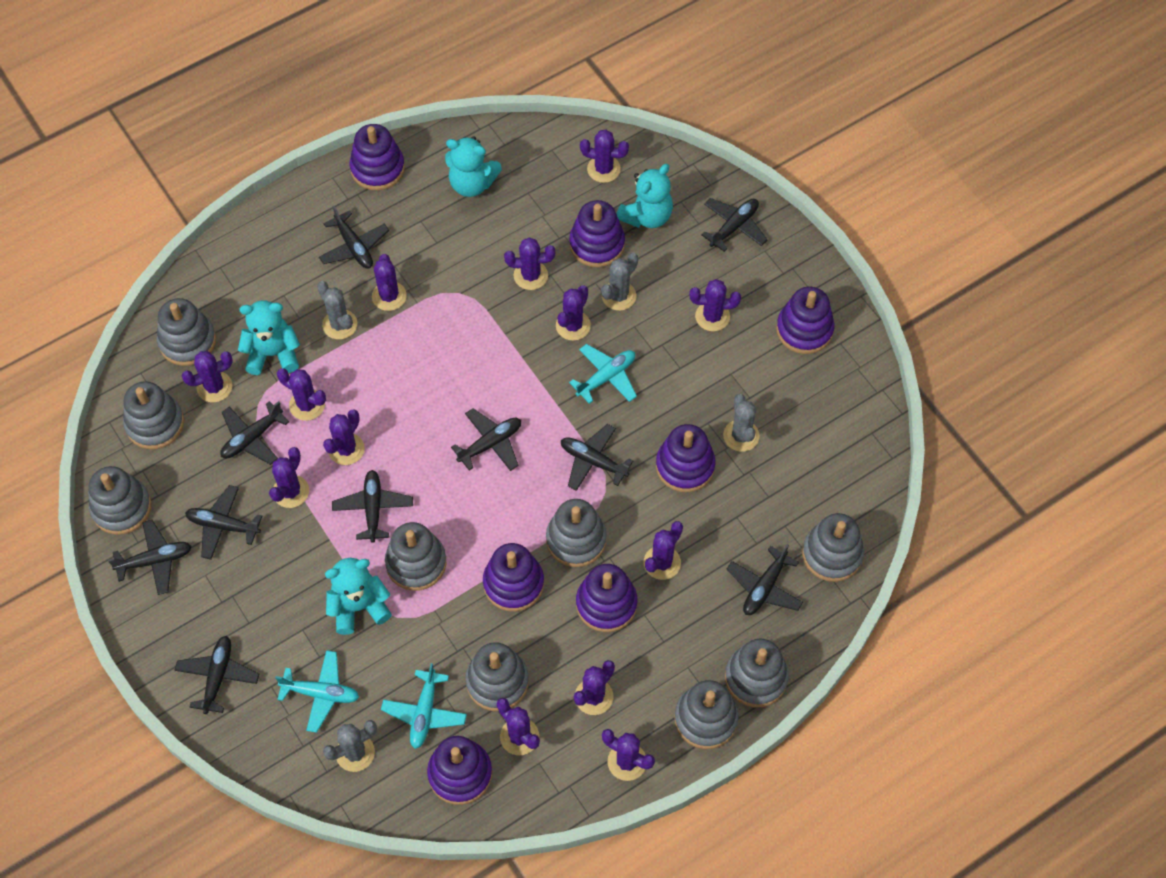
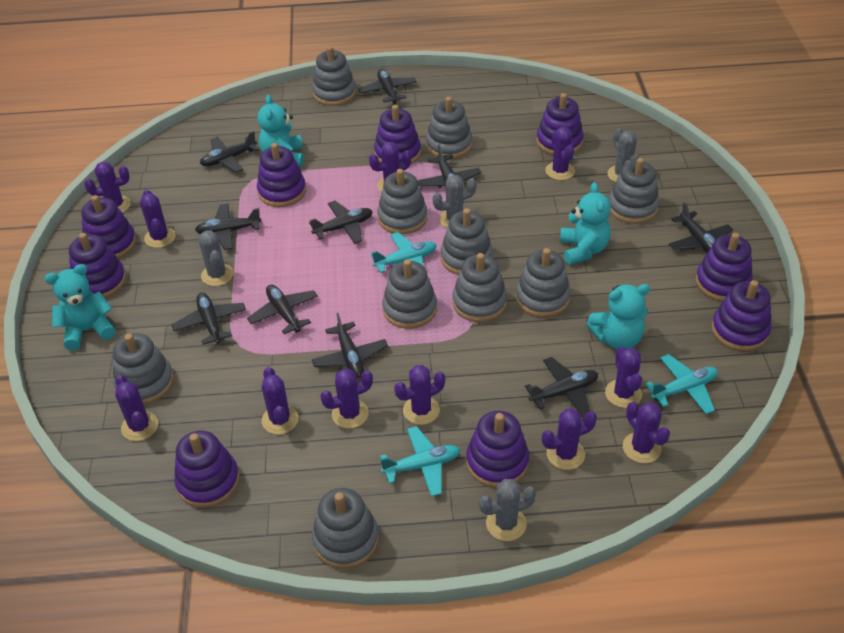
grey stacking toy: 9 -> 10
purple cactus: 13 -> 11
purple stacking toy: 7 -> 9

